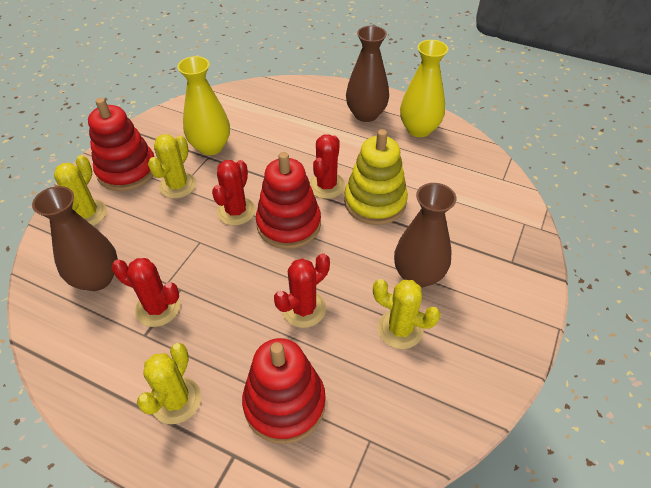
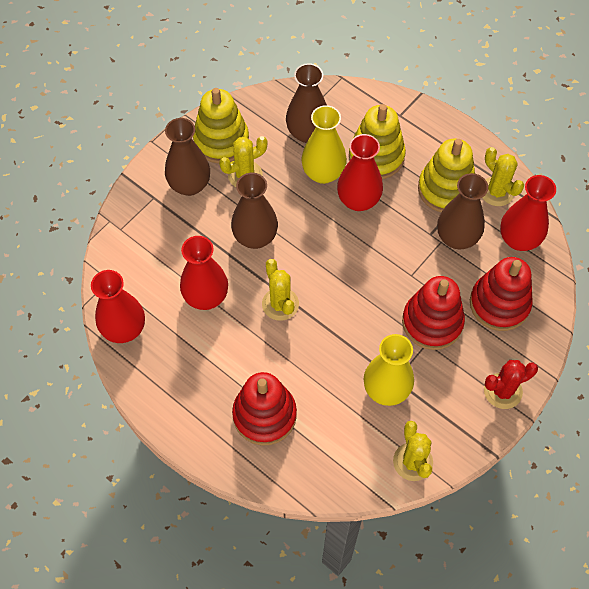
brown vase: 3 -> 4
red cactus: 4 -> 1
red vase: 0 -> 4
yellow stacking toy: 1 -> 3

